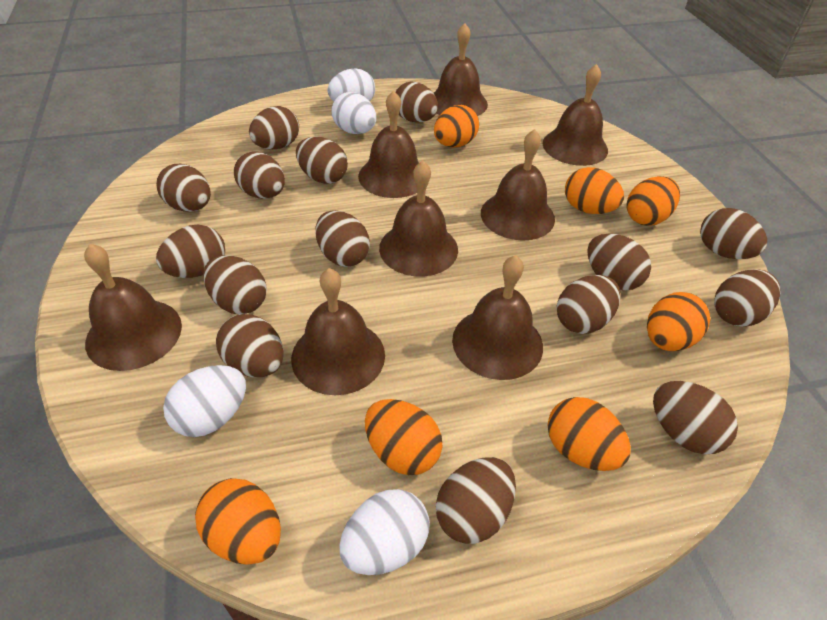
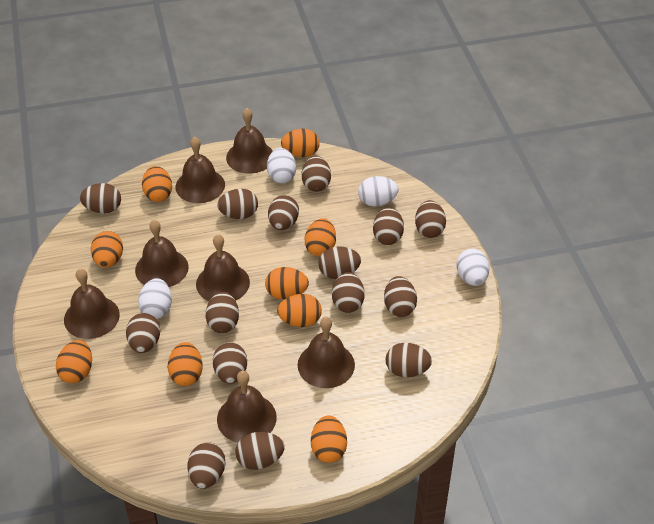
brown bell: 8 -> 7
orange egg: 7 -> 9

